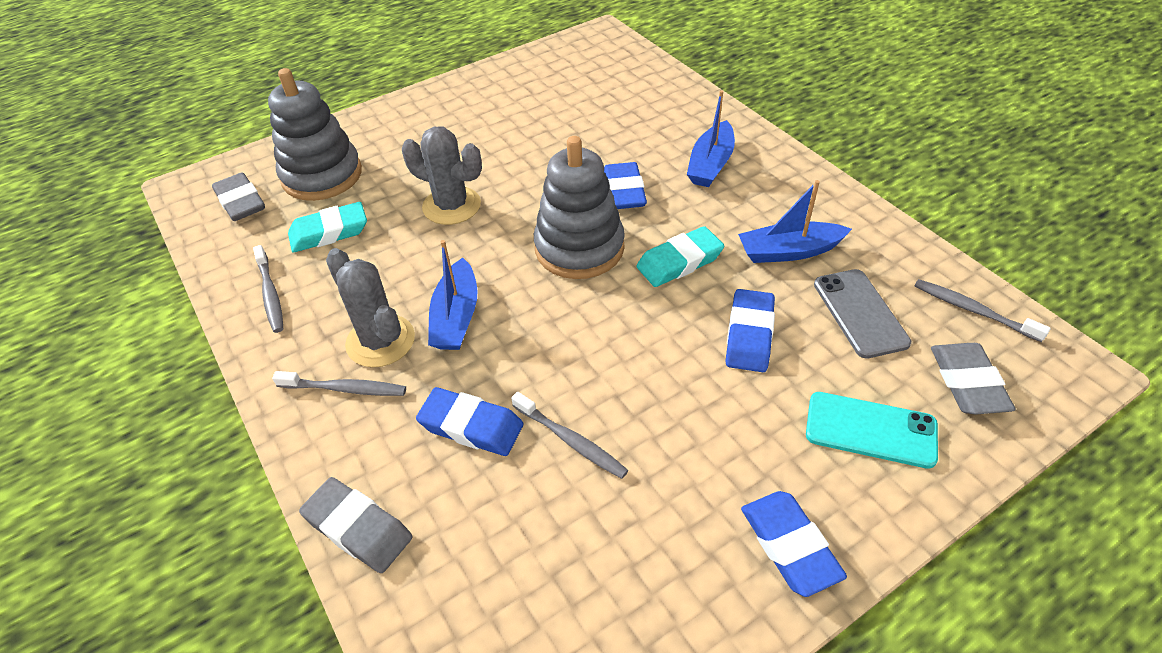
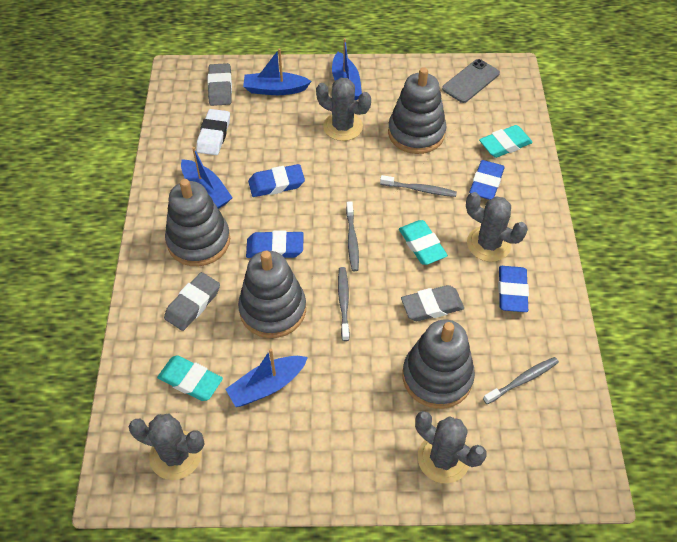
blue boat: 3 -> 4
grey cactus: 2 -> 4
grey stacking toy: 2 -> 4
turquoise eraser: 2 -> 3
turquoise phone: 1 -> 0
white eraser: 0 -> 1

